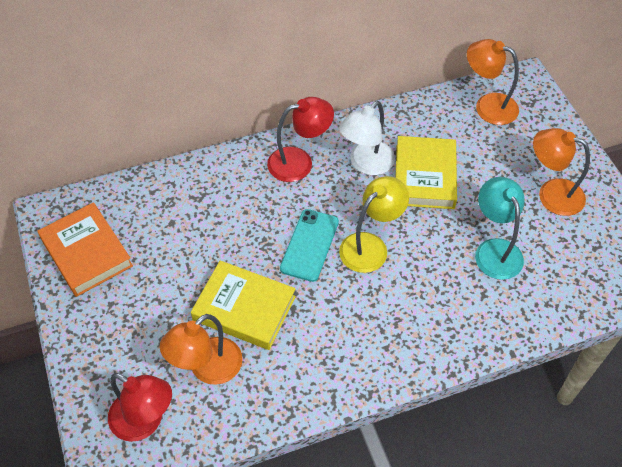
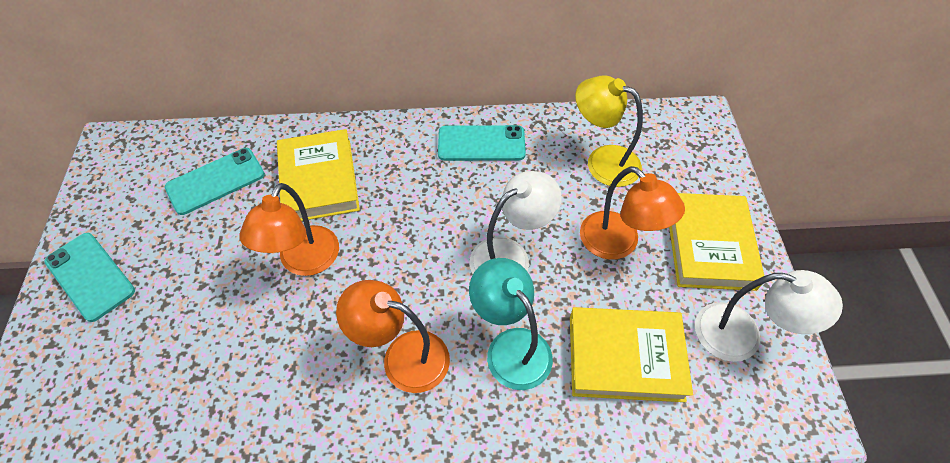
orange book: 1 -> 0
red lamp: 2 -> 0
turquoise phone: 1 -> 3
white lamp: 1 -> 2
yellow book: 2 -> 3

